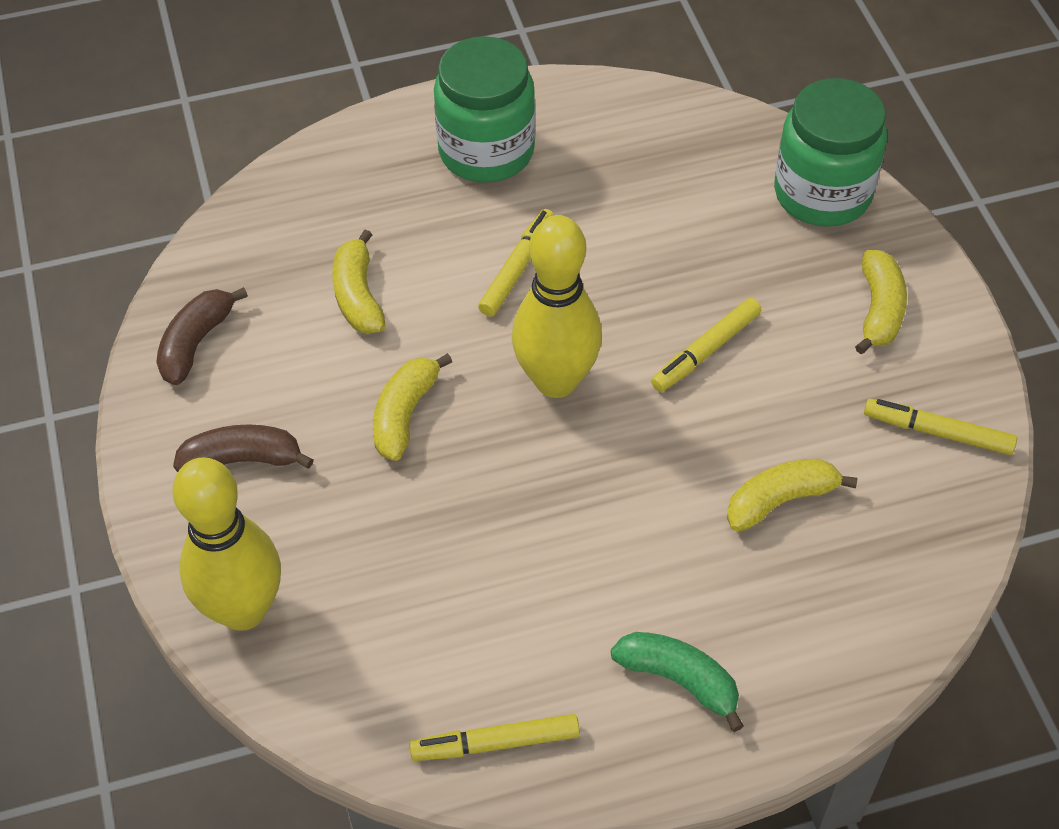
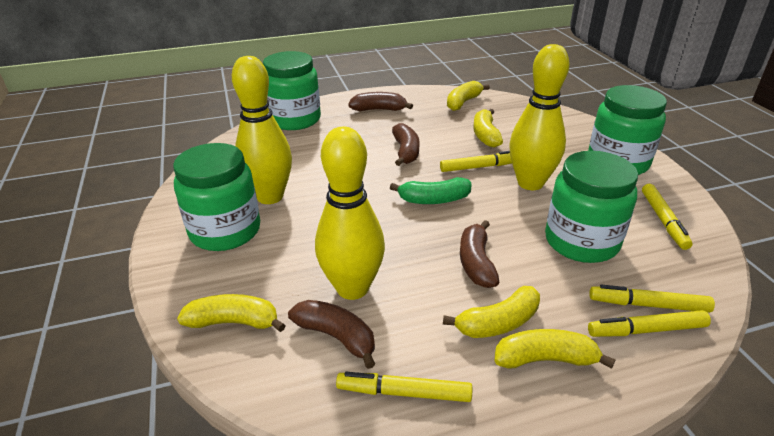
brown banana: 2 -> 4
green jar: 2 -> 4
yellow banana: 4 -> 5
yellow bowling pin: 2 -> 3
yellow marker: 4 -> 5

